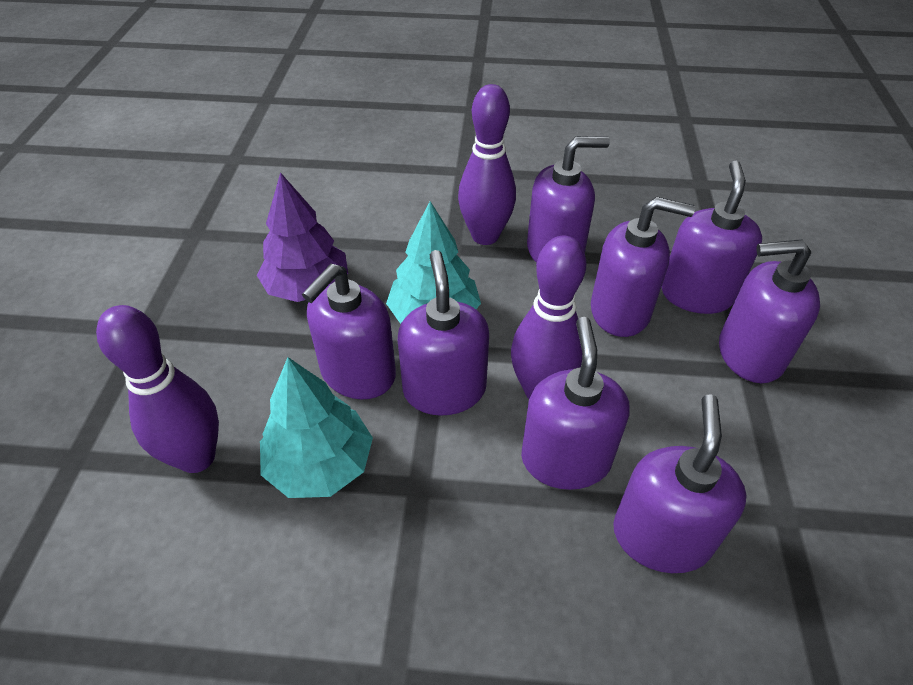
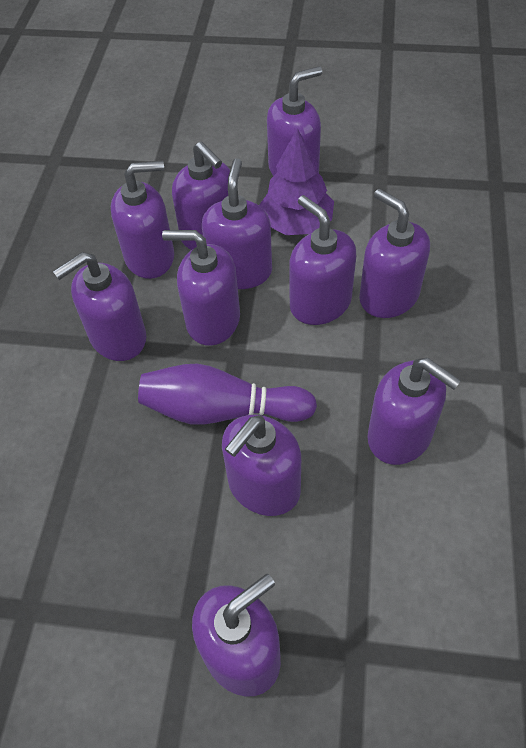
purple bowling pin: 3 -> 1
purple soap dispenser: 8 -> 11
turquoise tree: 2 -> 0

